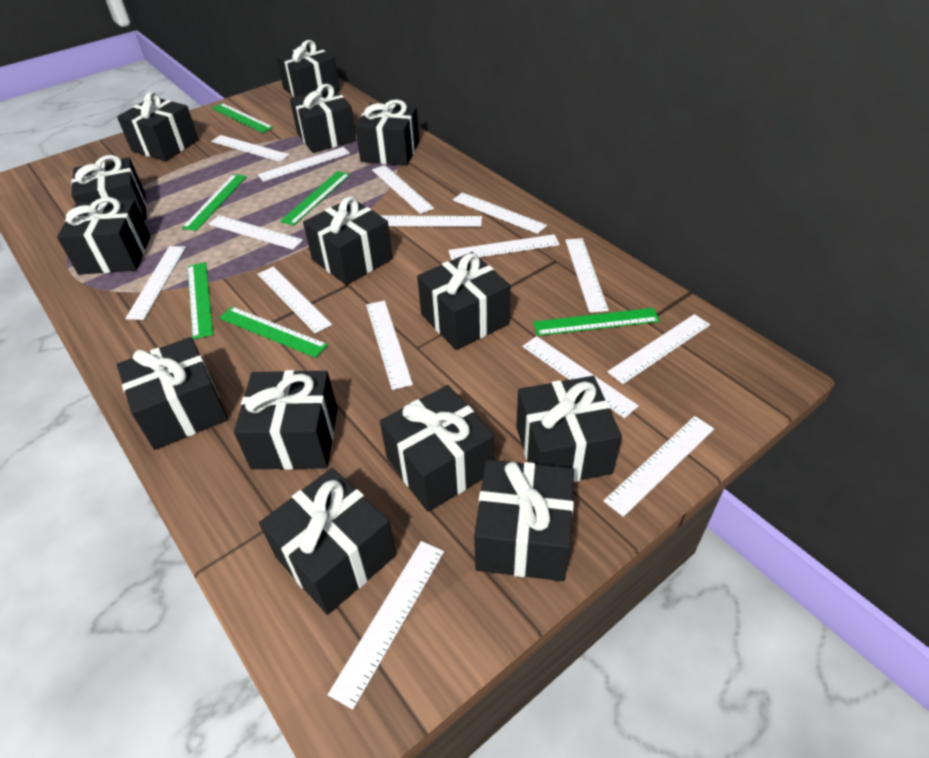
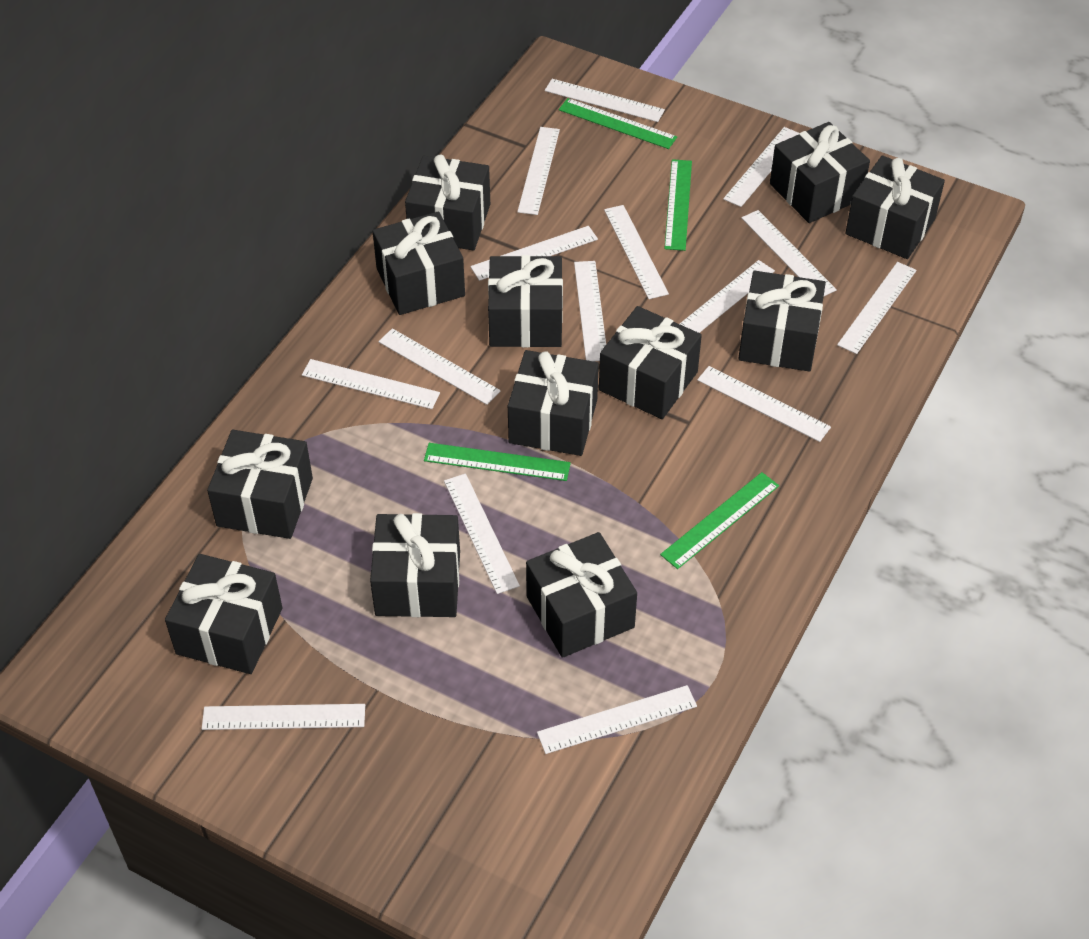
black gift: 14 -> 12
green ruler: 6 -> 4

